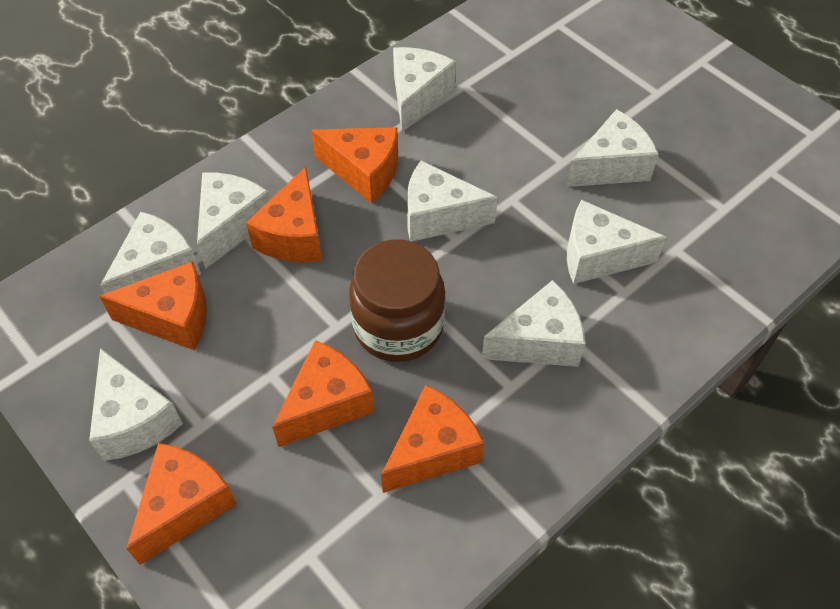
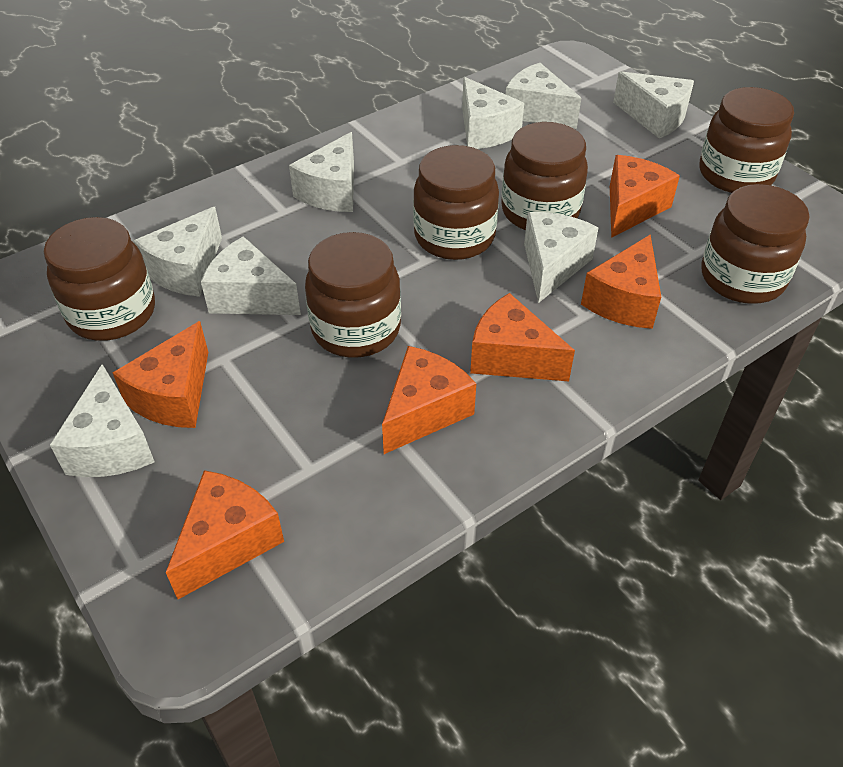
brown jar: 1 -> 6

